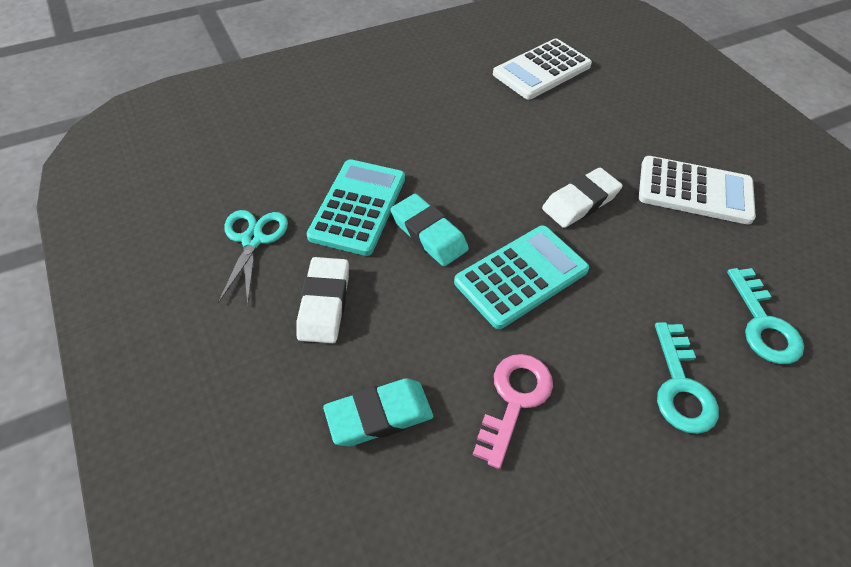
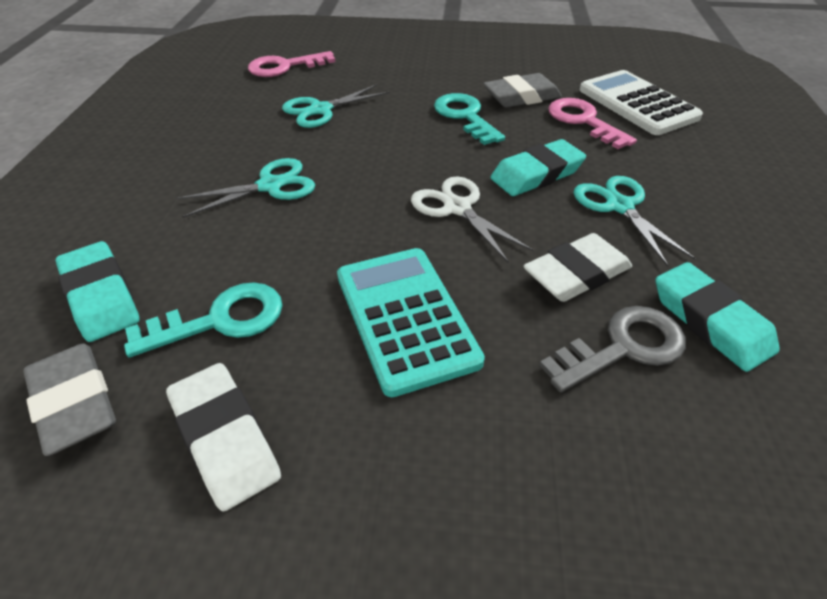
grey eraser: 0 -> 2
grey key: 0 -> 1
pink key: 1 -> 2
turquoise calculator: 2 -> 1
turquoise eraser: 2 -> 3
turquoise scissors: 1 -> 3
white calculator: 2 -> 1
white scissors: 0 -> 1

